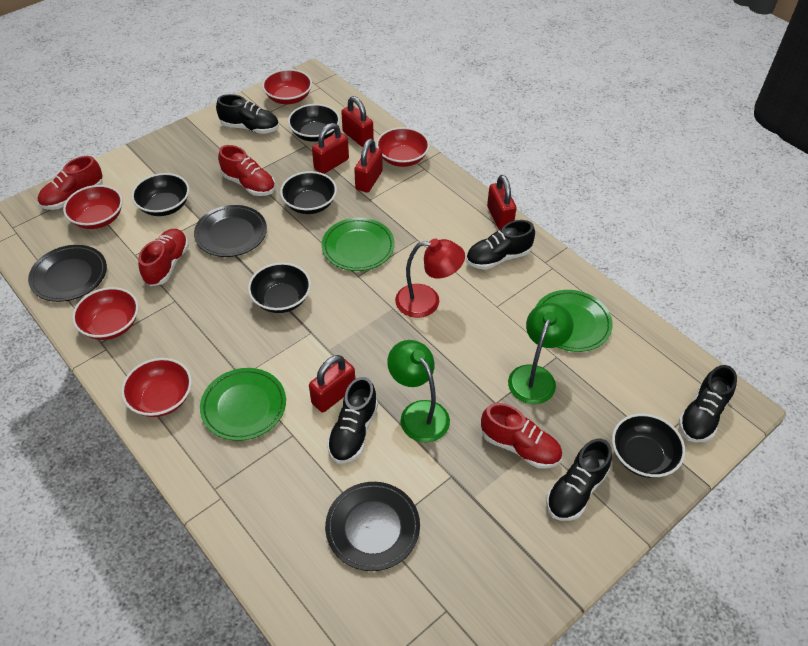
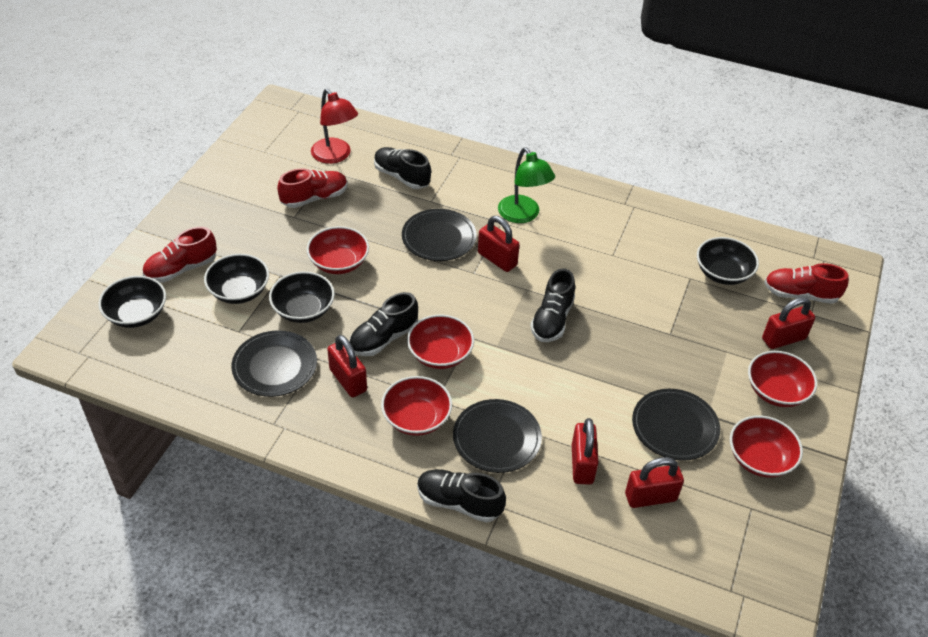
black bowl: 5 -> 4
black plate: 3 -> 4
black shoe: 5 -> 4
green lamp: 2 -> 1
green plate: 3 -> 0
red shoe: 4 -> 3

